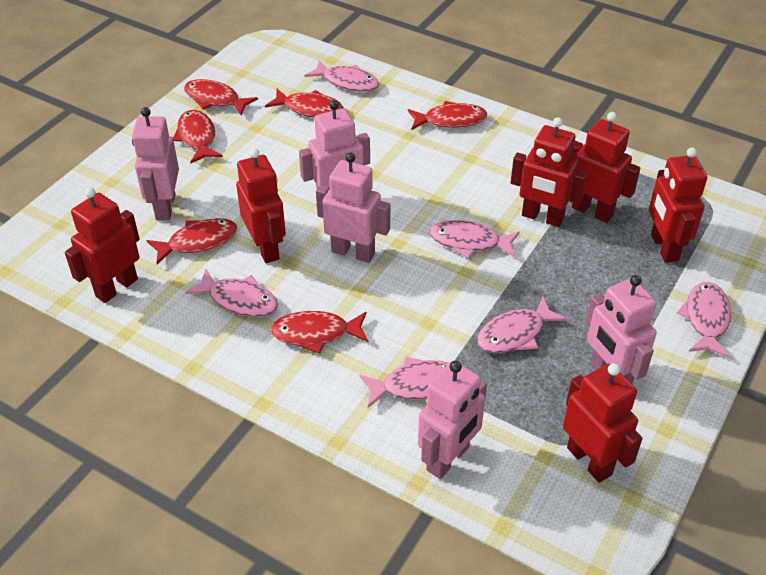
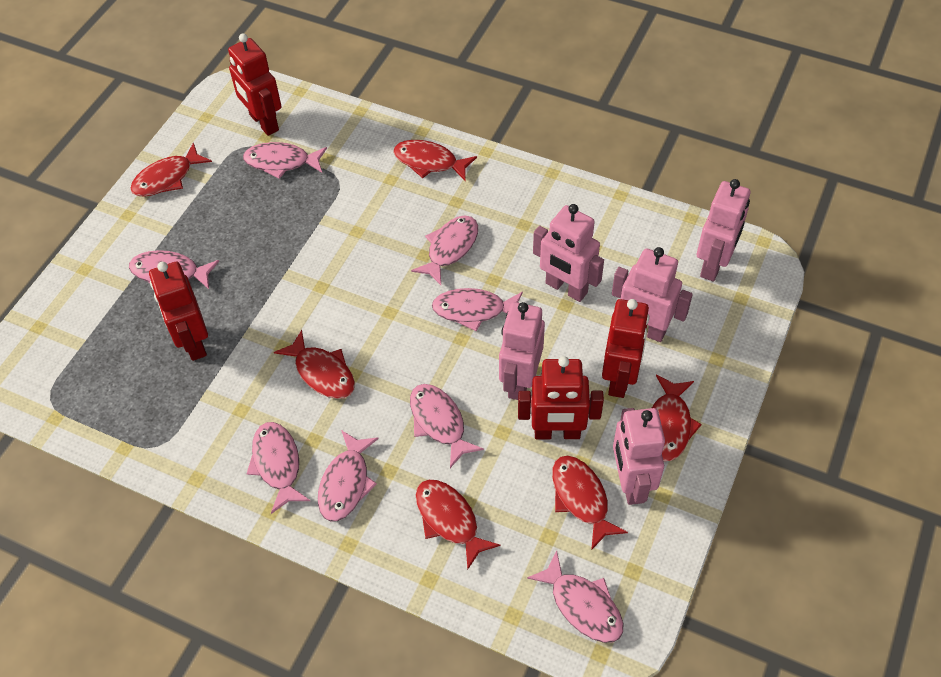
pink fish: 6 -> 8
red robot: 6 -> 4

